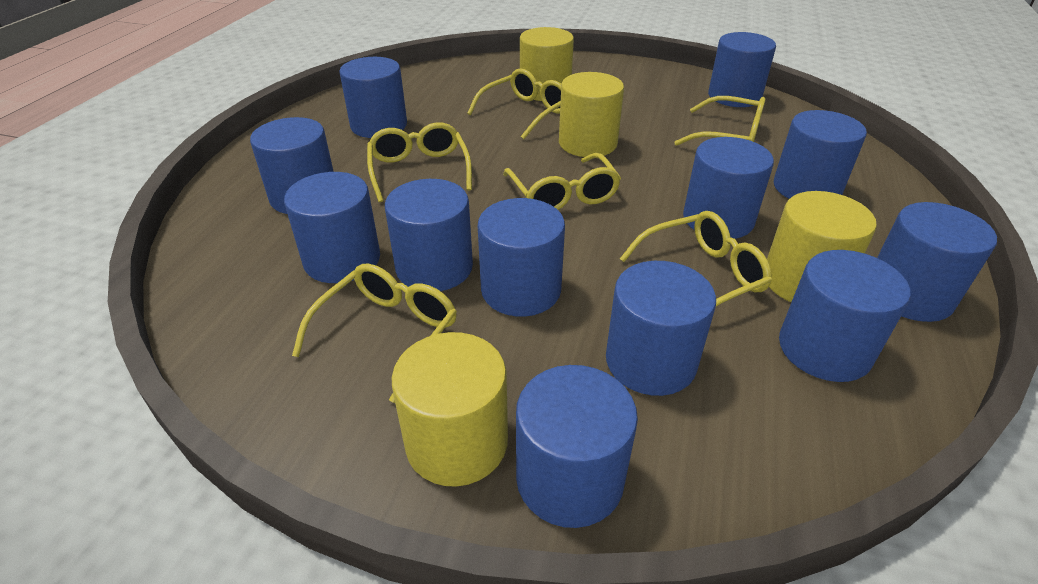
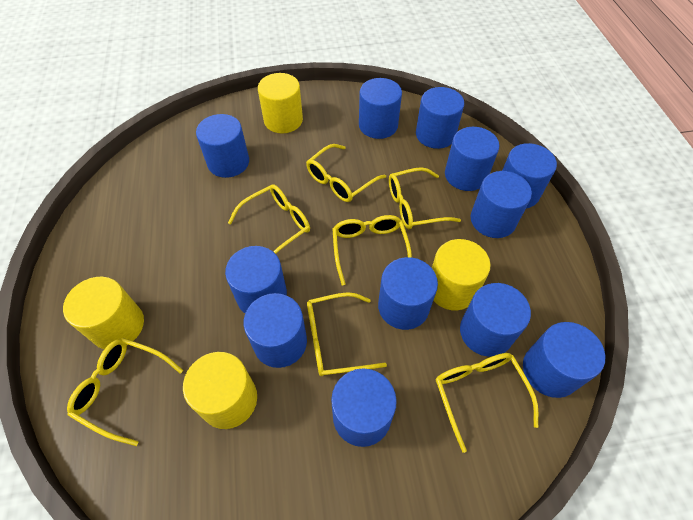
yellow glasses: 6 -> 7

